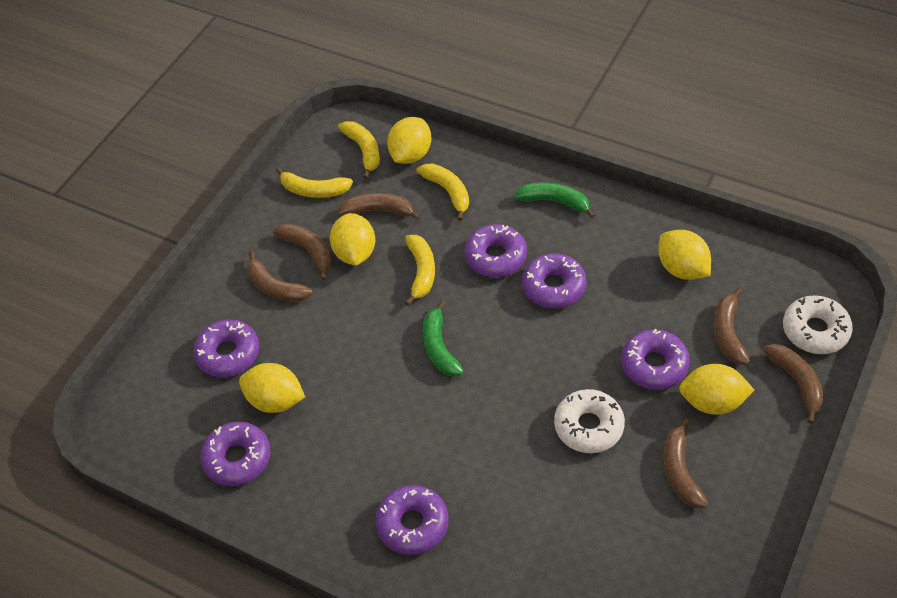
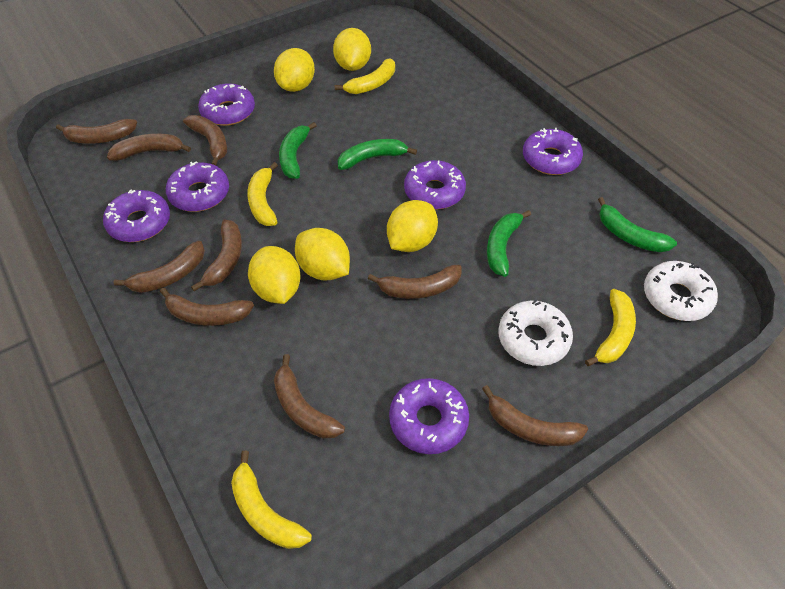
brown banana: 6 -> 9
green banana: 2 -> 4

